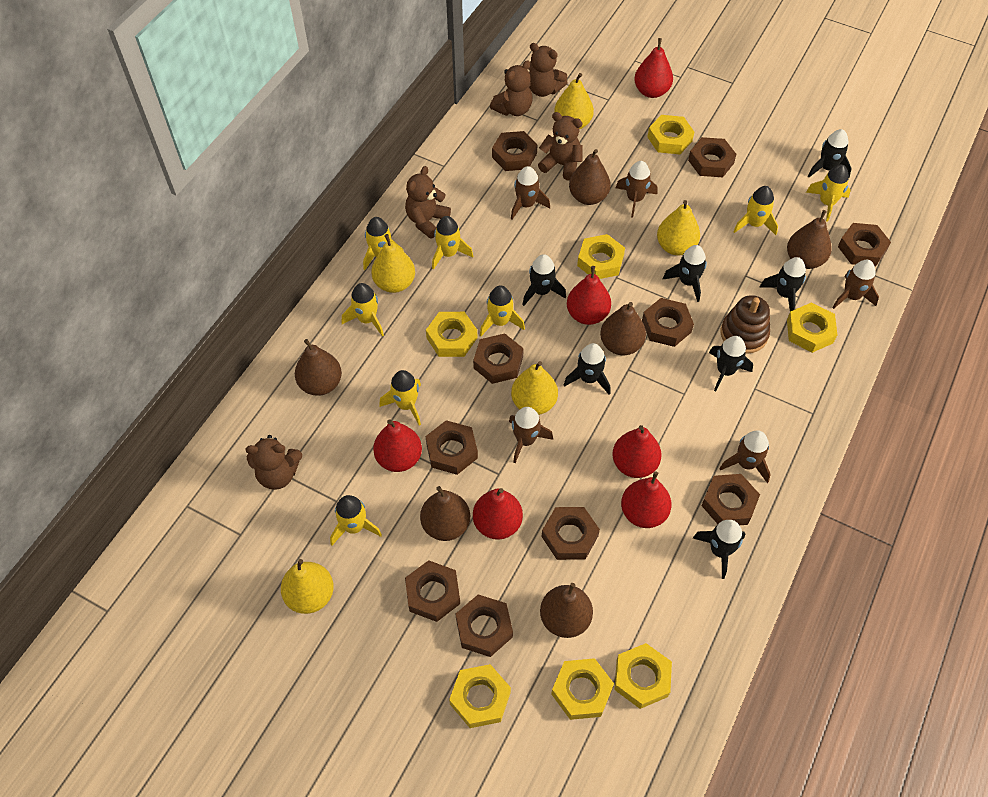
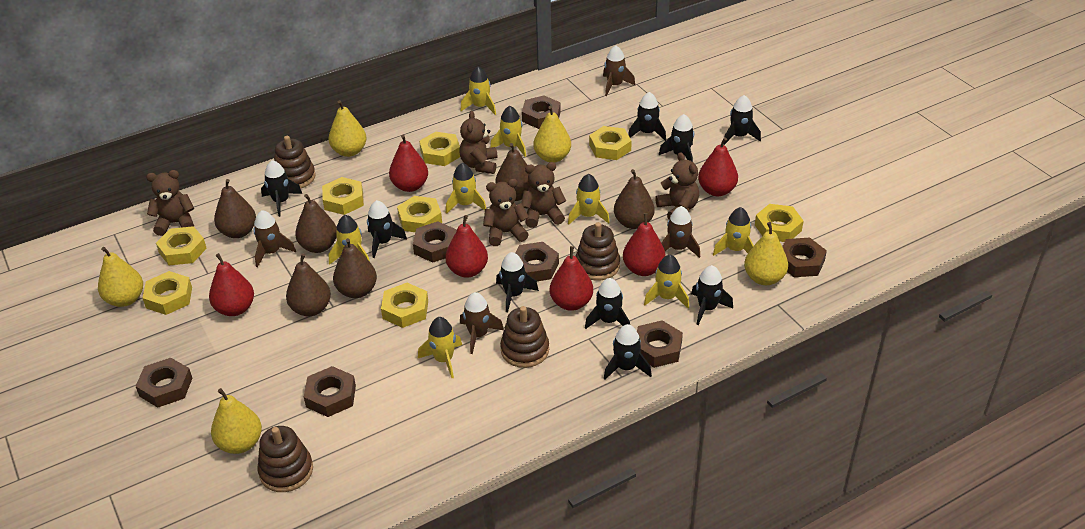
black rocket: 7 -> 9
brown nut: 10 -> 7
brown rocket: 5 -> 4
brown stacking toy: 1 -> 4
yellow nut: 7 -> 8

